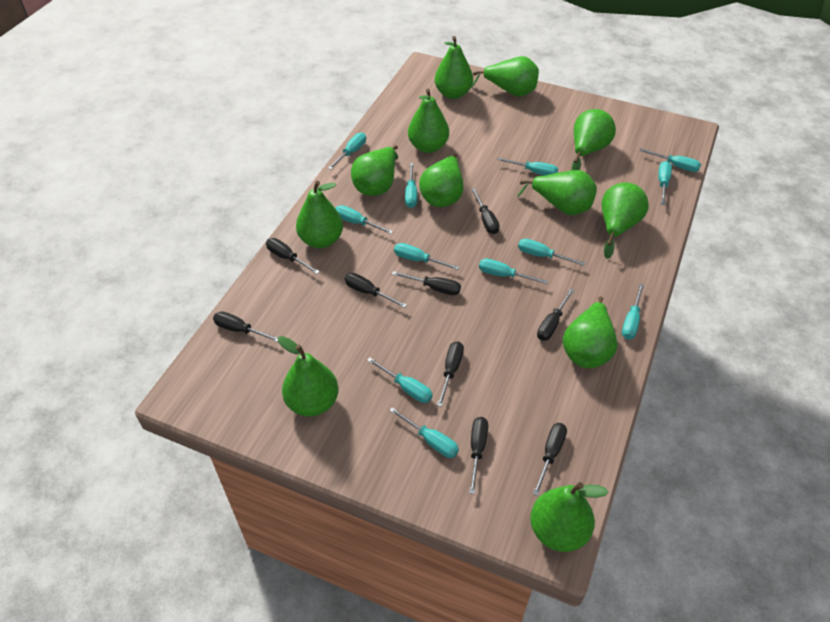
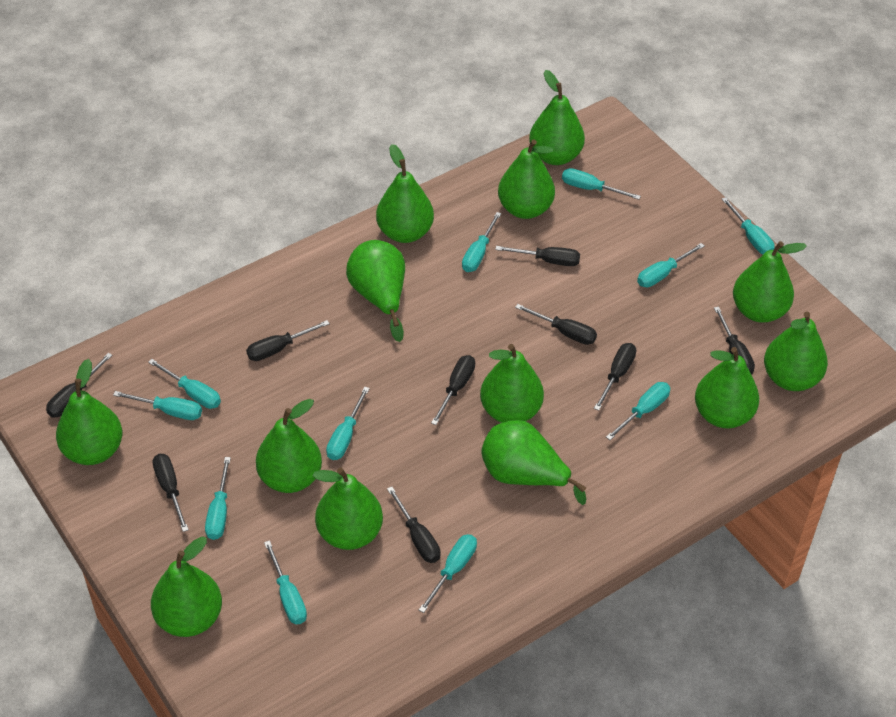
green pear: 12 -> 13
turquoise screwdriver: 12 -> 11

